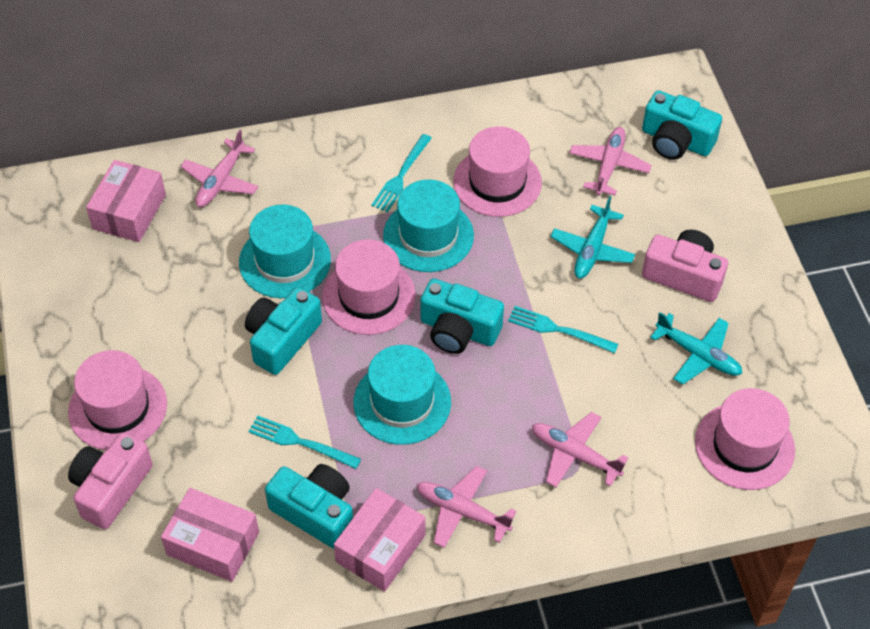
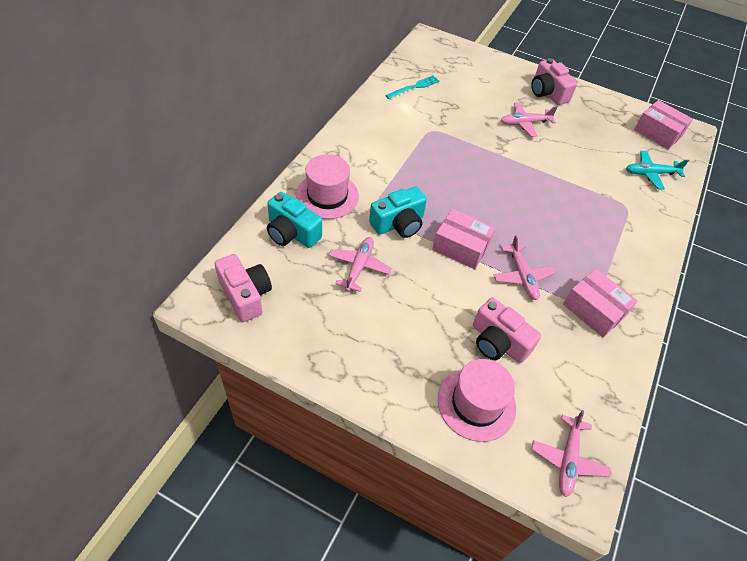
pink camera: 2 -> 3
pink hat: 4 -> 2
turquoise camera: 4 -> 2
turquoise fork: 3 -> 1
turquoise hat: 3 -> 0
turquoise plane: 2 -> 1

